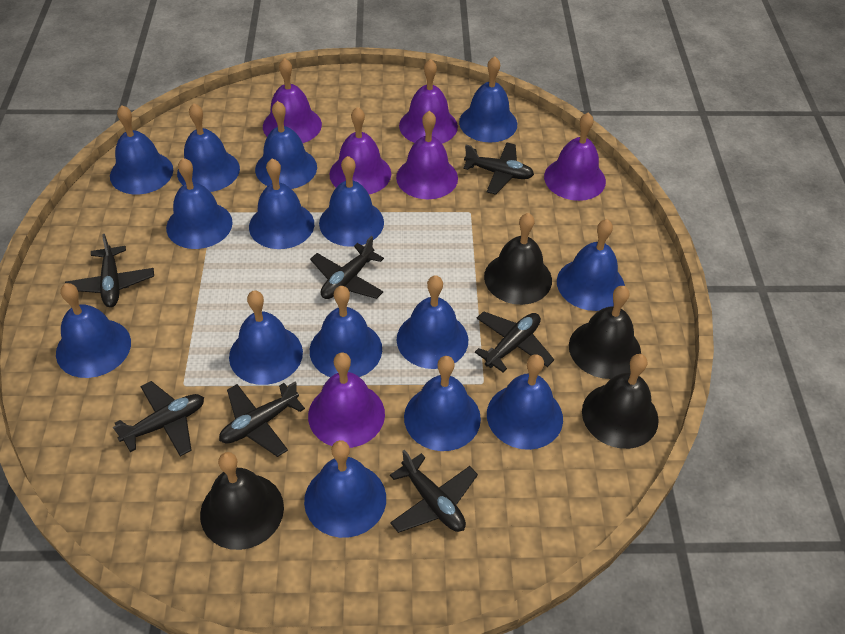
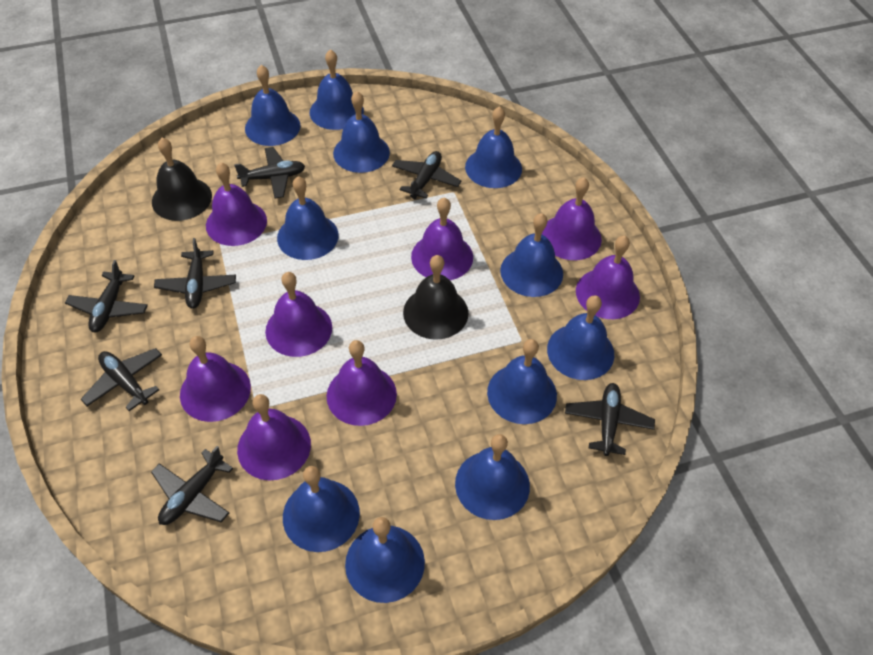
black bell: 4 -> 2
blue bell: 15 -> 11
purple bell: 6 -> 8

